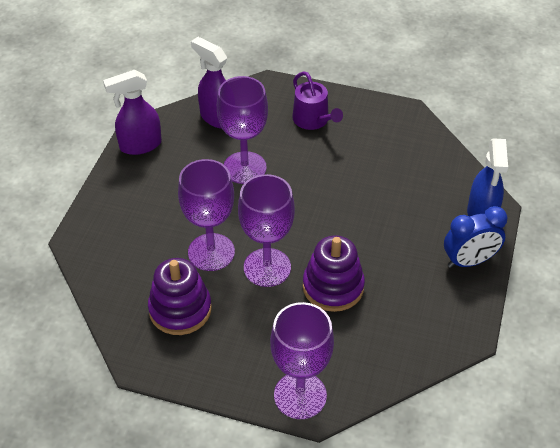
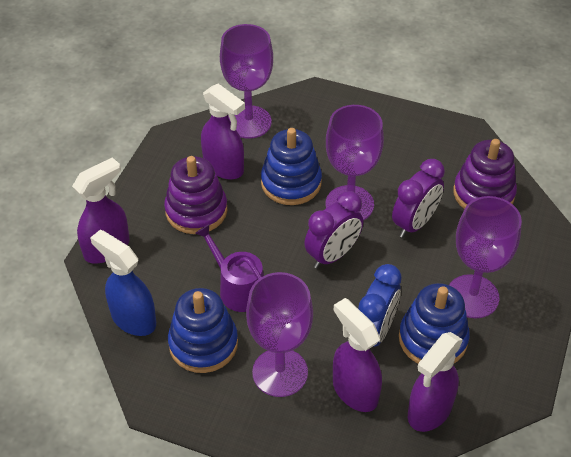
blue stacking toy: 0 -> 3
purple clock: 0 -> 2
purple spray bottle: 2 -> 4

